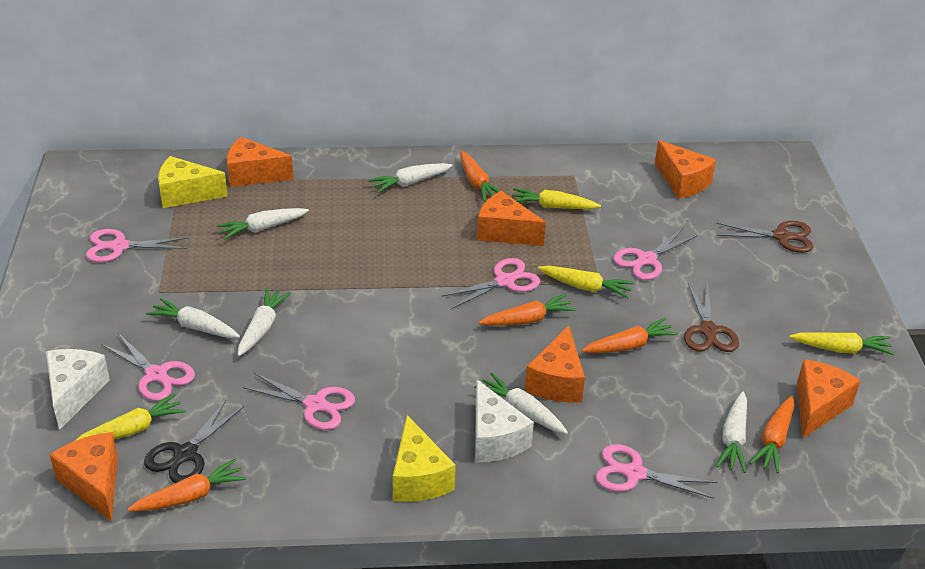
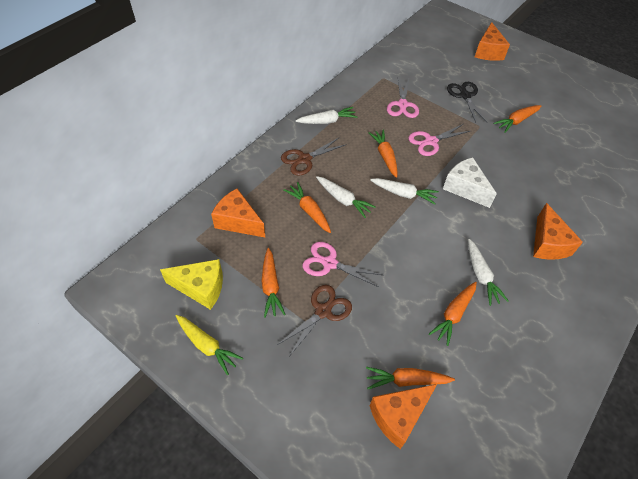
orange carrot: 5 -> 6
orange cheese: 6 -> 4
pink scissors: 6 -> 3
white carrot: 6 -> 4
white cheese: 2 -> 1
yellow carrot: 4 -> 1
yellow cheese: 2 -> 1

